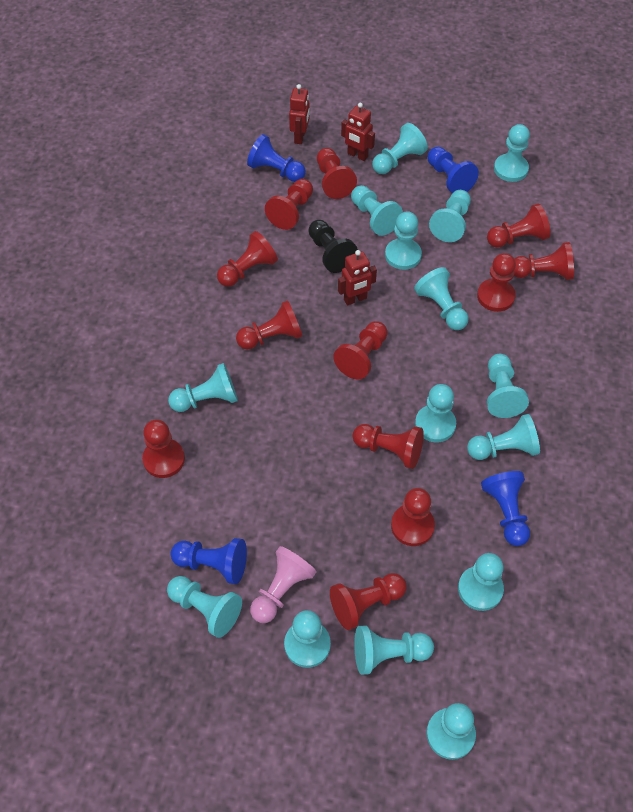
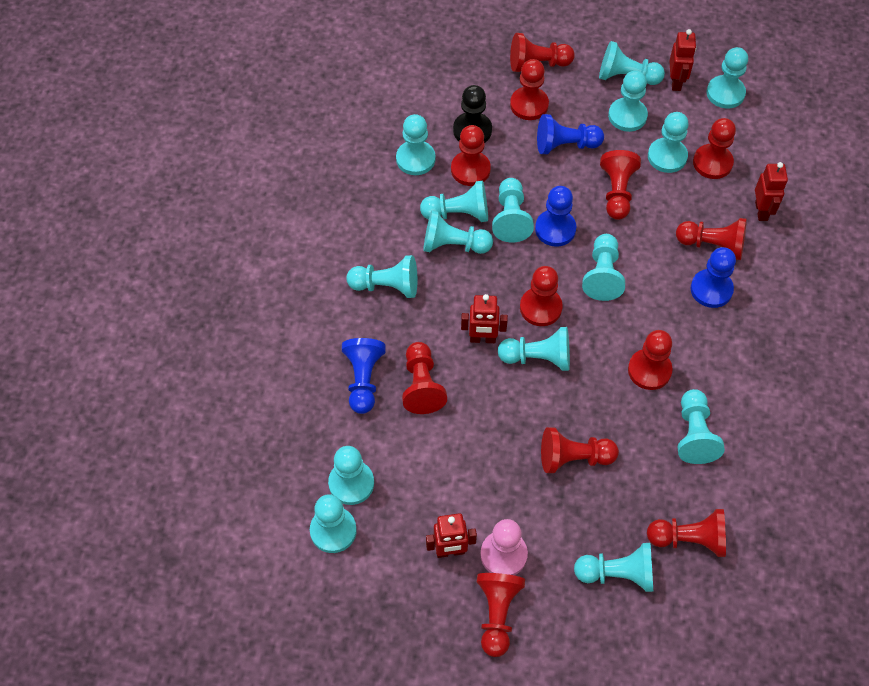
red robot: 3 -> 4

